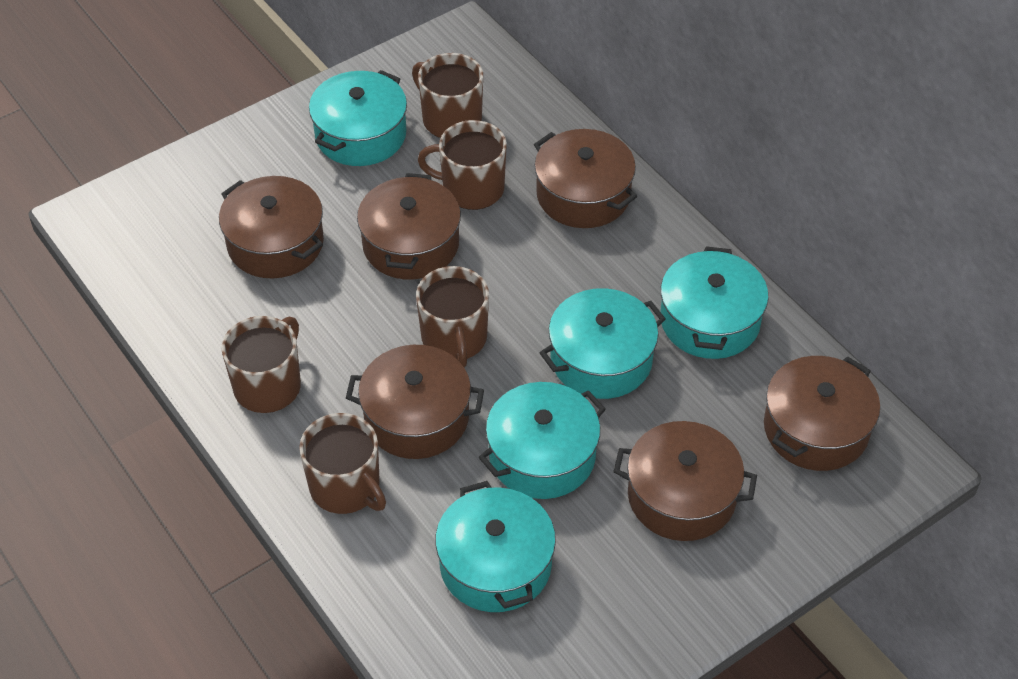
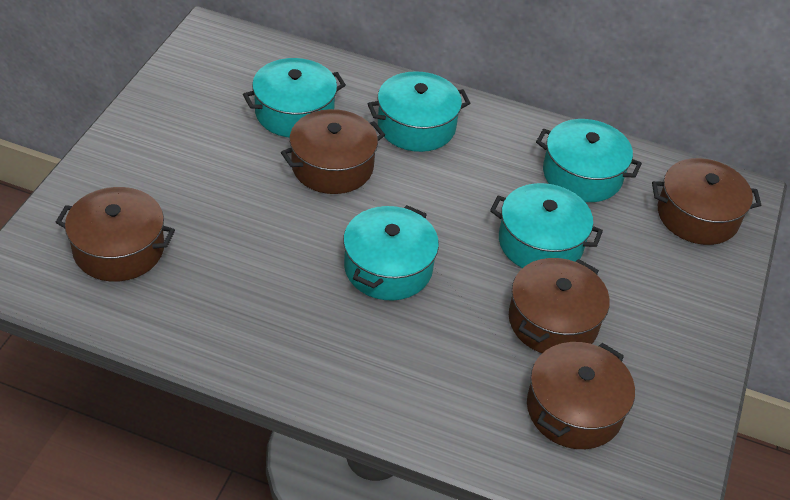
brown mug: 5 -> 0
brown pot: 6 -> 5

